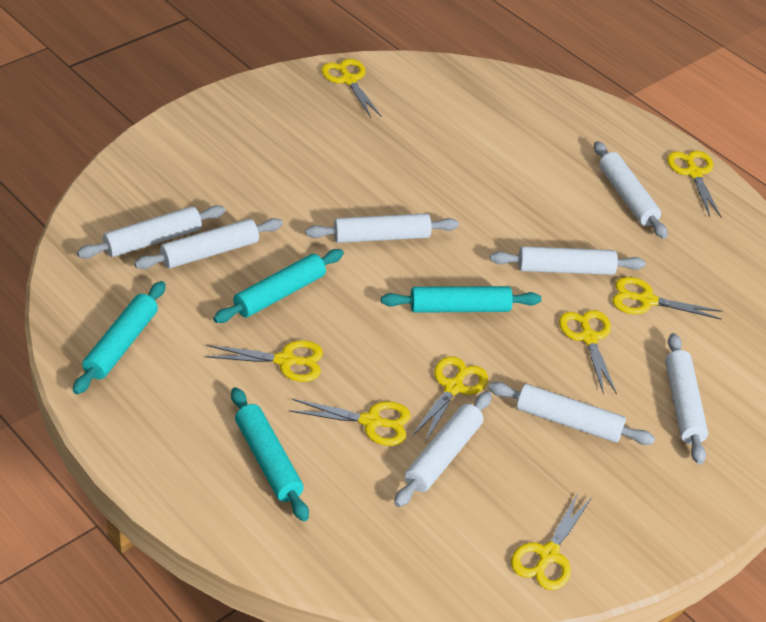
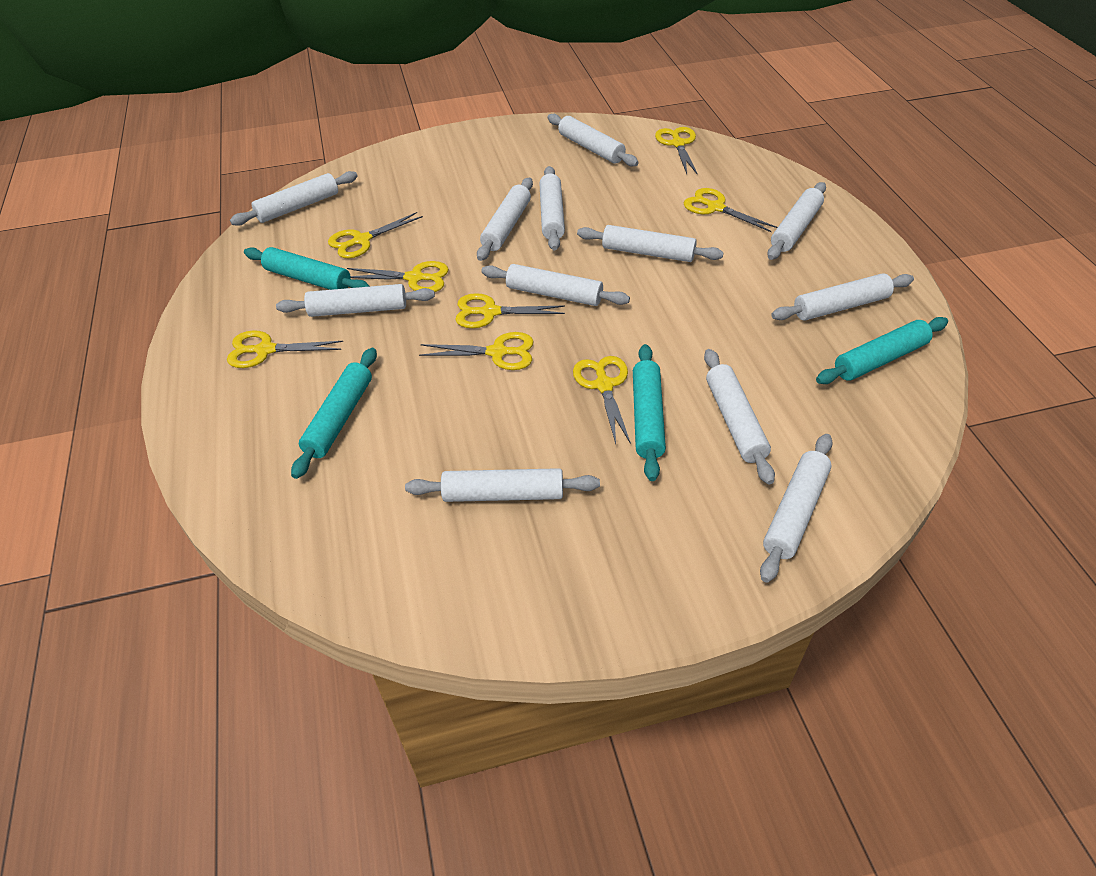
white rolling pin: 8 -> 12

